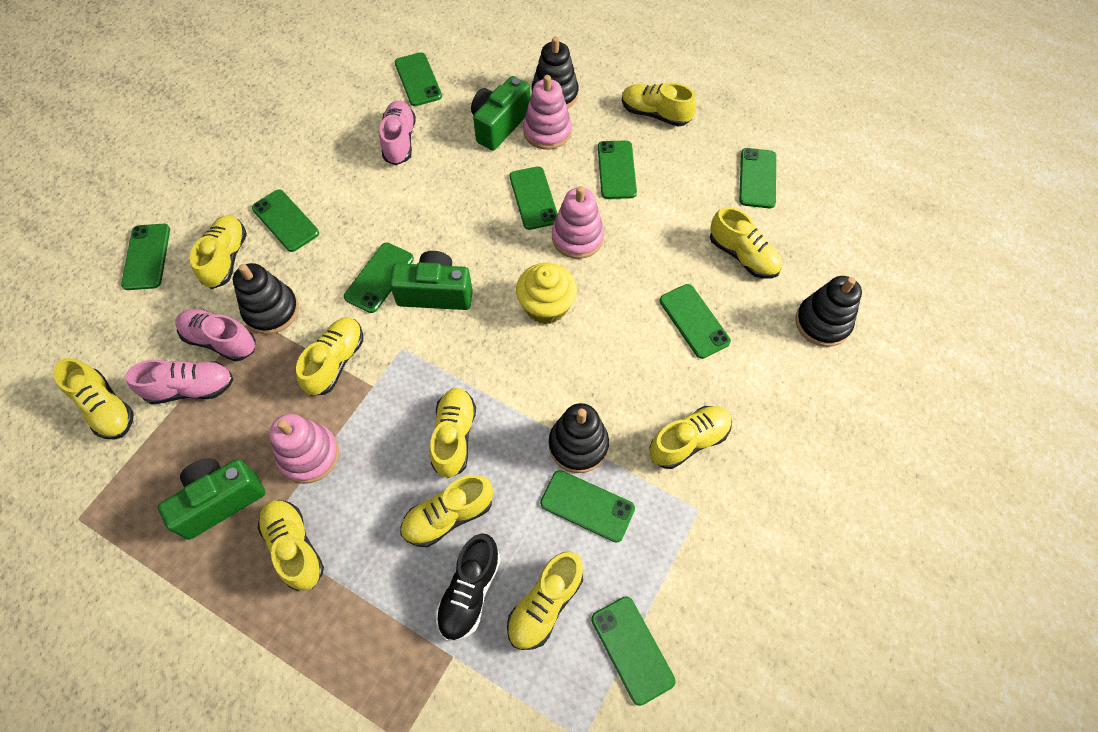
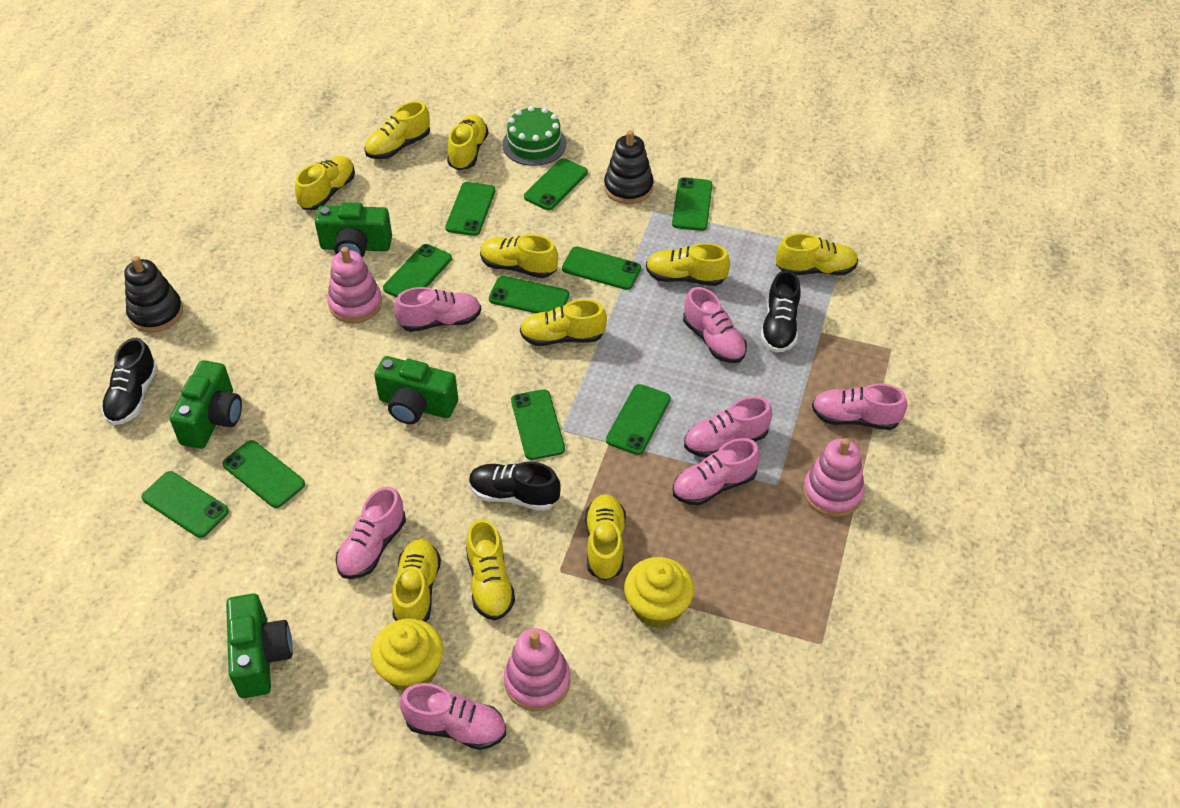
black shoe: 1 -> 3
black stacking toy: 4 -> 2
green cake: 0 -> 1
green camera: 3 -> 4
pink shoe: 3 -> 7
yellow cupcake: 1 -> 2

